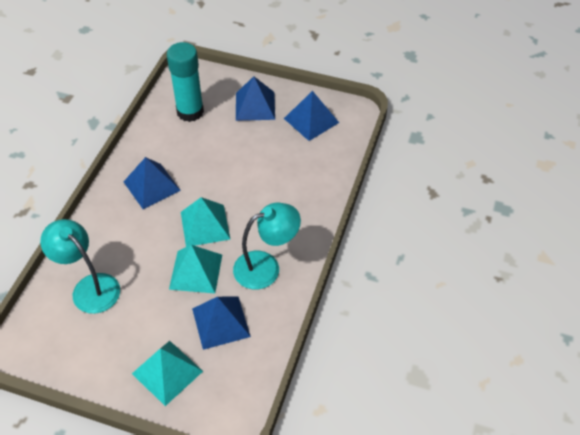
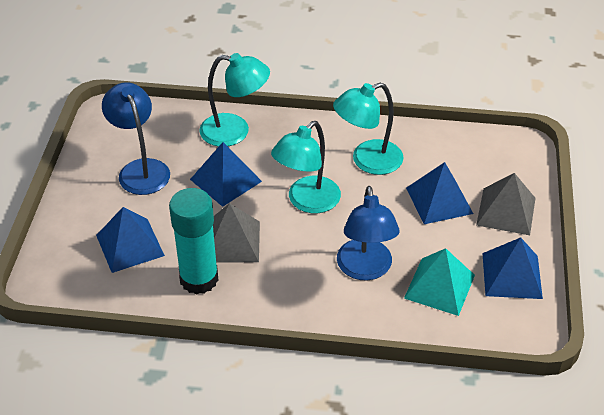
blue lamp: 0 -> 2
grey pyramid: 0 -> 2
turquoise lamp: 2 -> 3
turquoise pyramid: 3 -> 1

